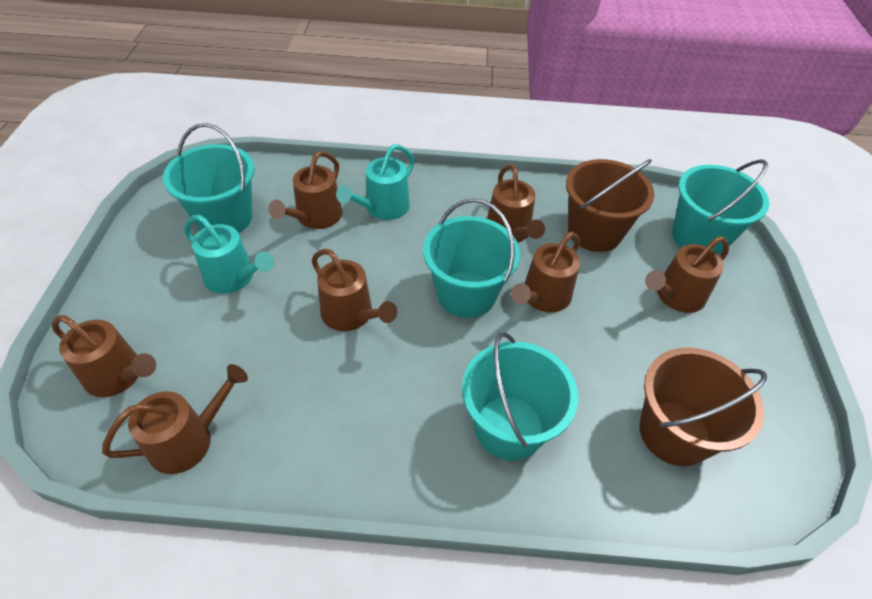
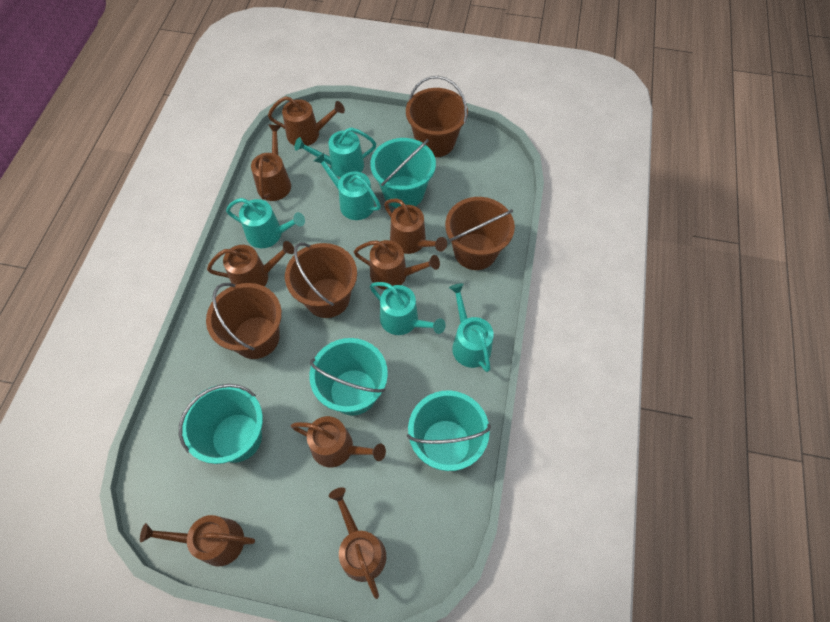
brown bucket: 2 -> 4
brown watering can: 7 -> 8
turquoise watering can: 2 -> 5

